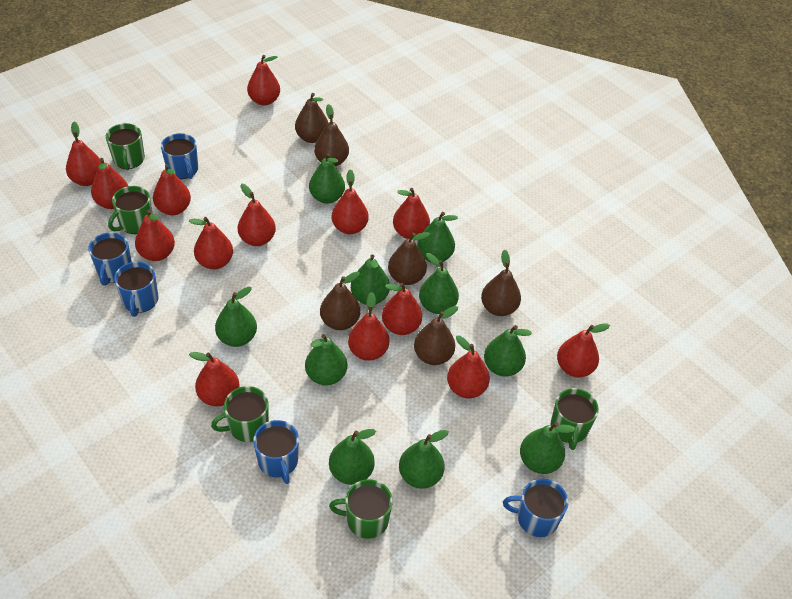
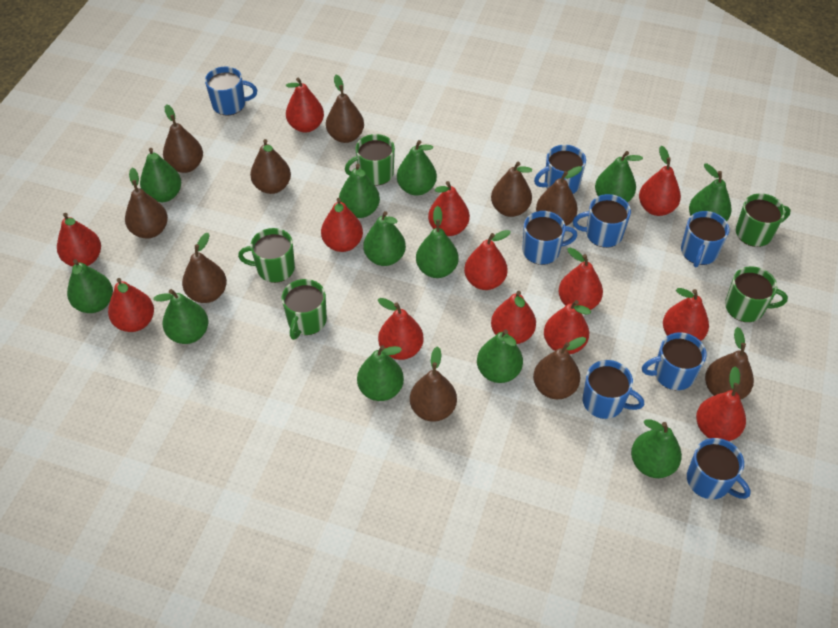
blue mug: 5 -> 8
brown pear: 6 -> 10
green pear: 10 -> 12
red pear: 14 -> 13

